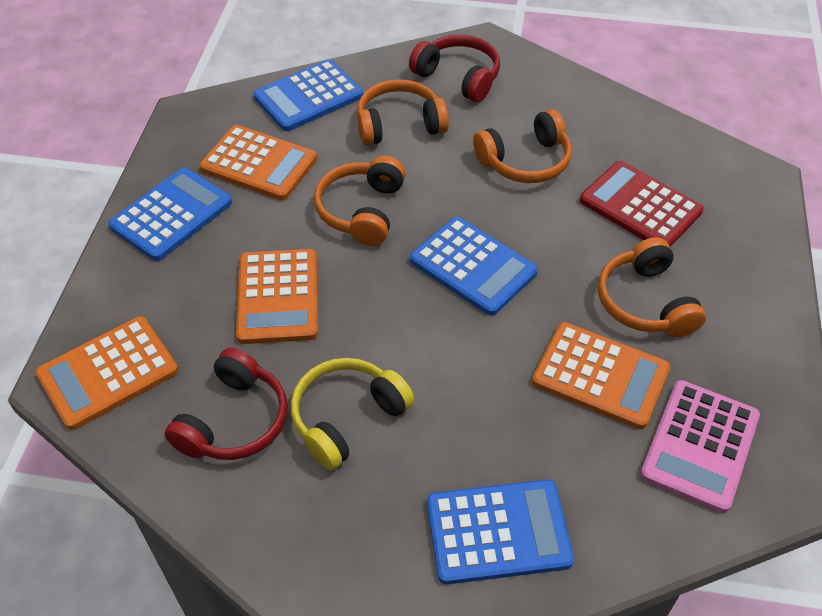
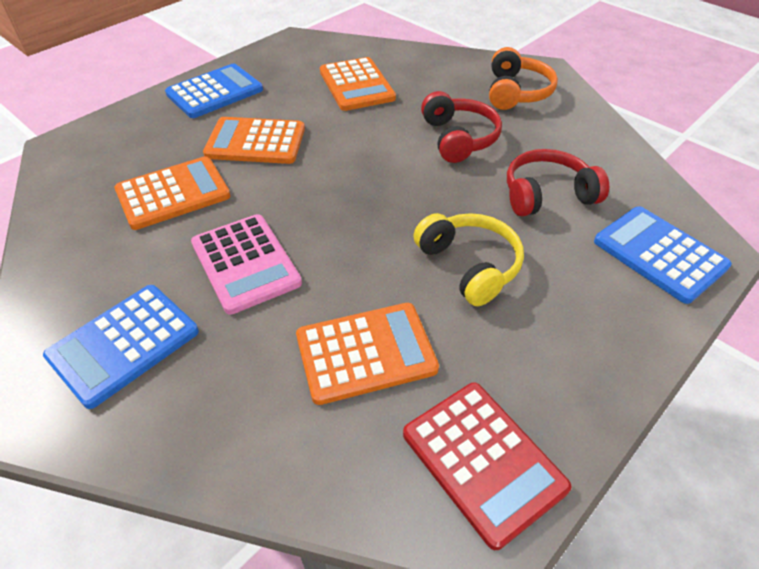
blue calculator: 4 -> 3
orange headphones: 4 -> 1

